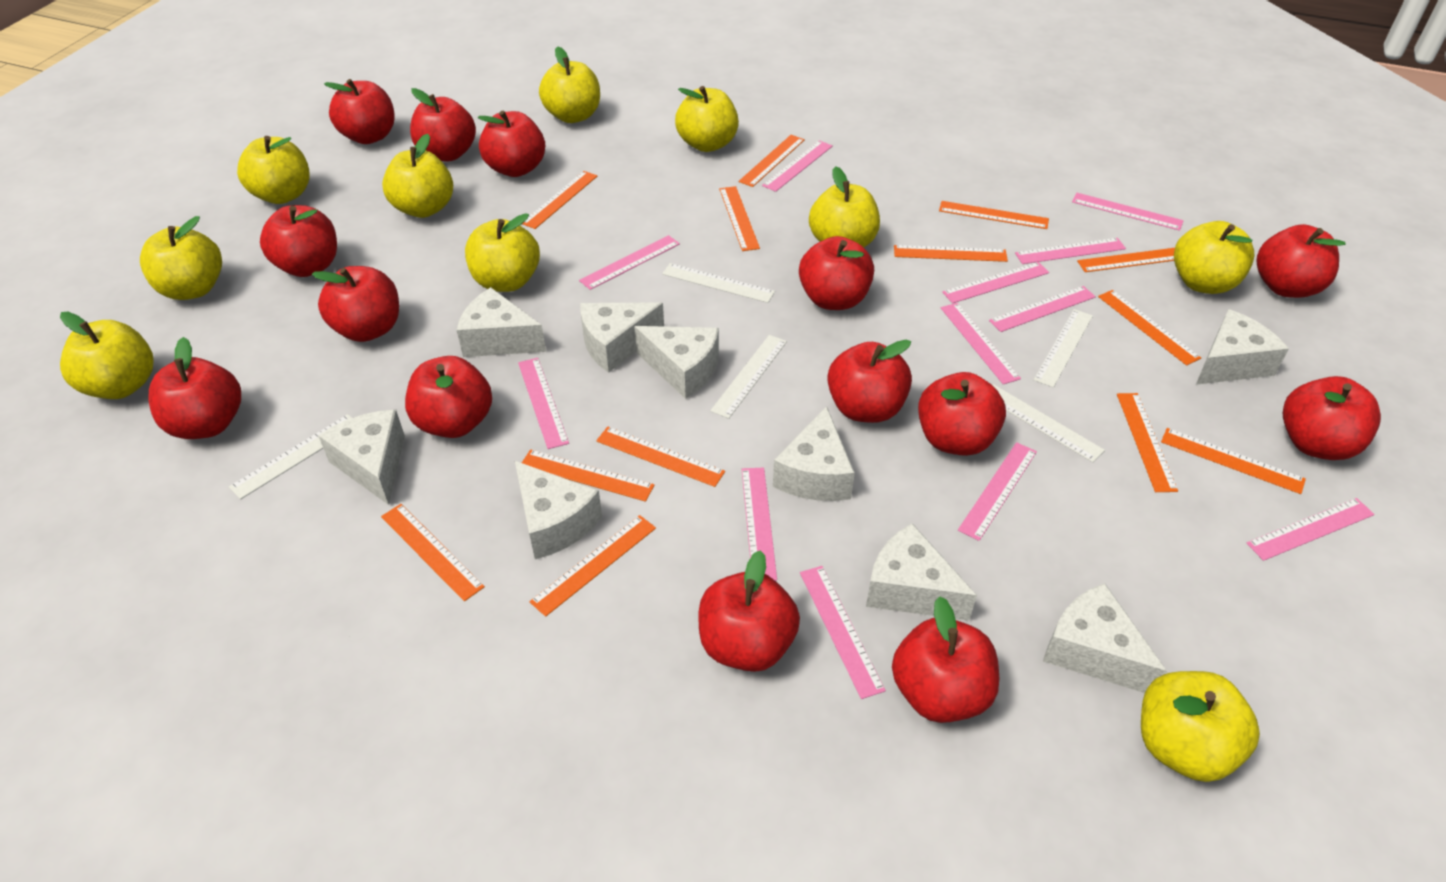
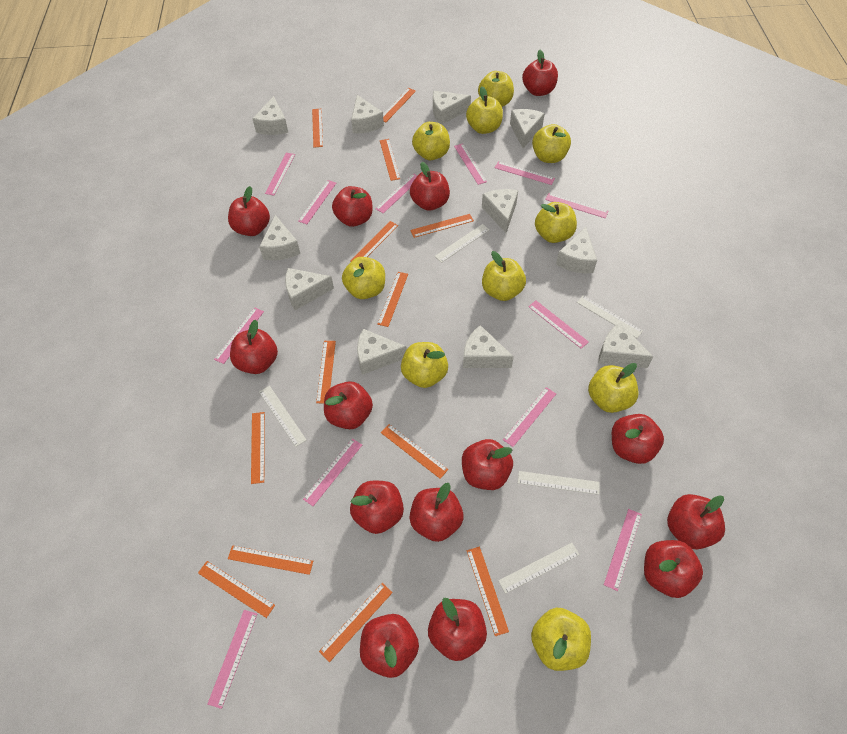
white cheese: 9 -> 11

